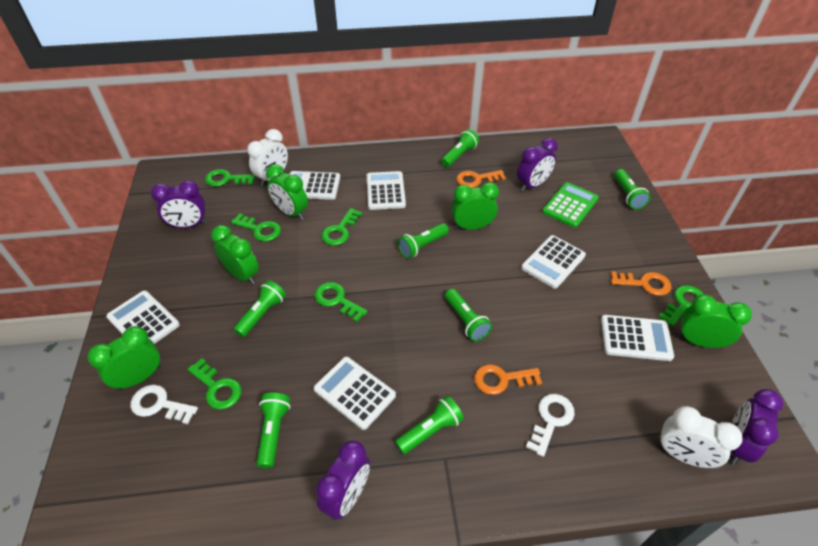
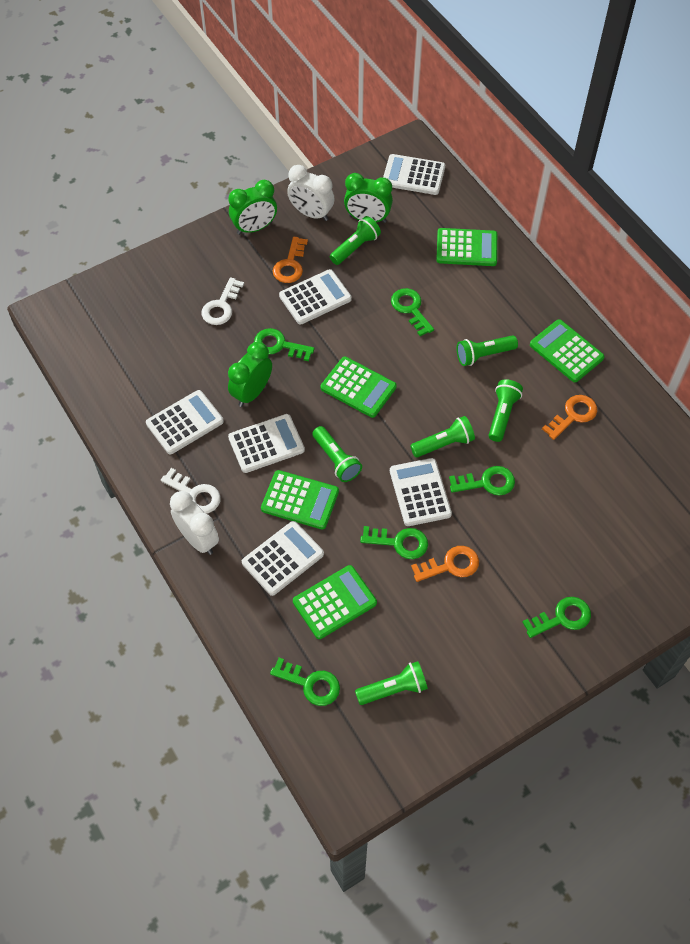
green calculator: 1 -> 5
green clock: 5 -> 3
green flashlight: 7 -> 6
purple clock: 4 -> 0

